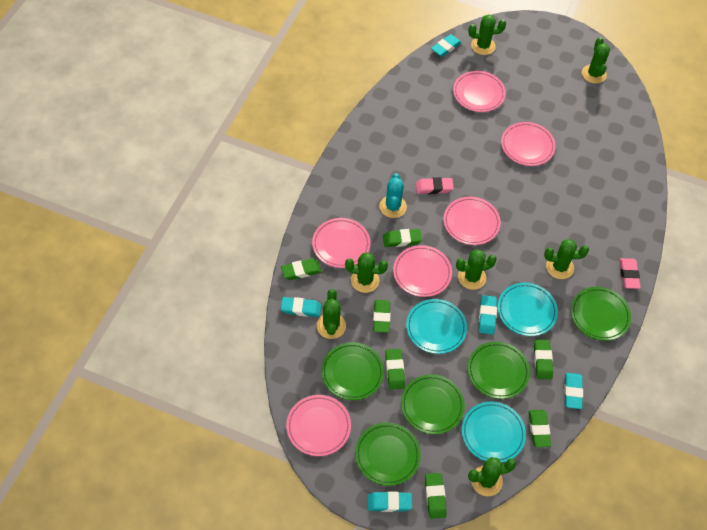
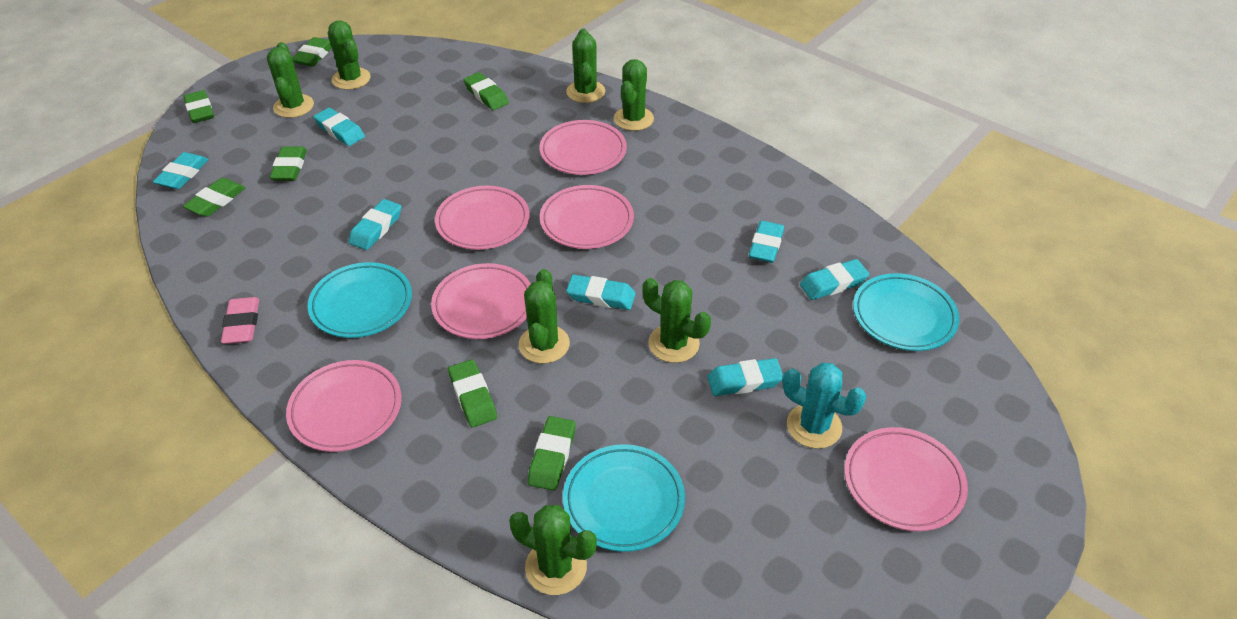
green plate: 5 -> 0
pink eraser: 2 -> 1
turquoise eraser: 5 -> 7

